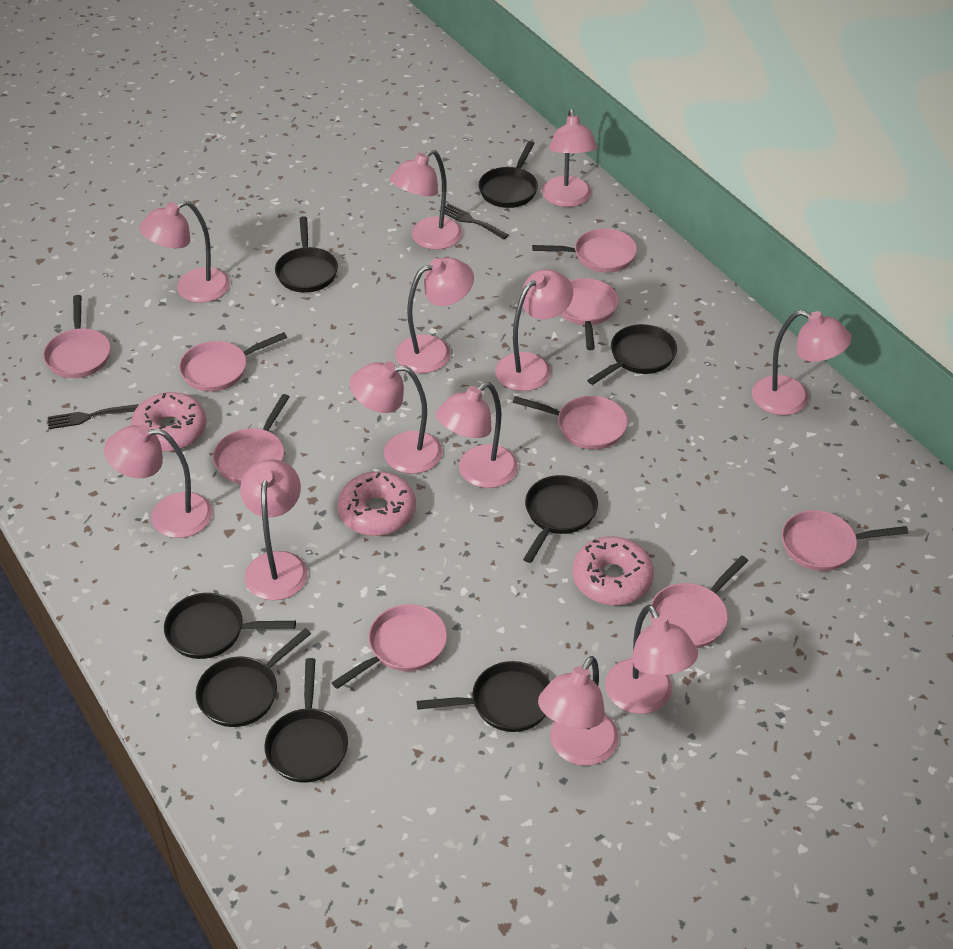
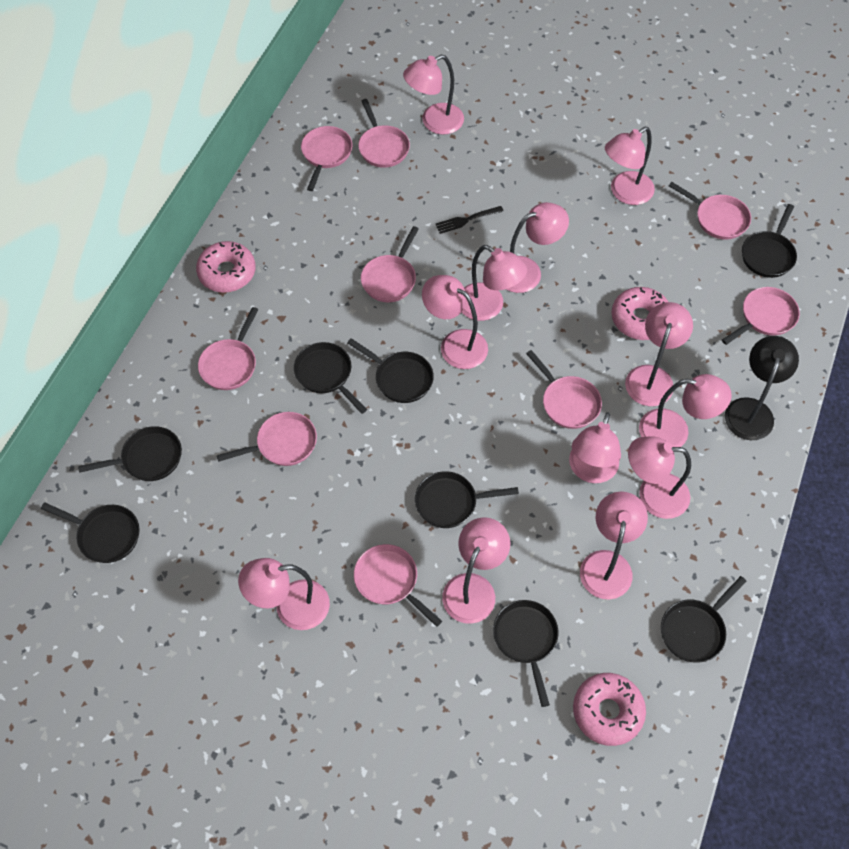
black fork: 2 -> 1
black lamp: 0 -> 1

